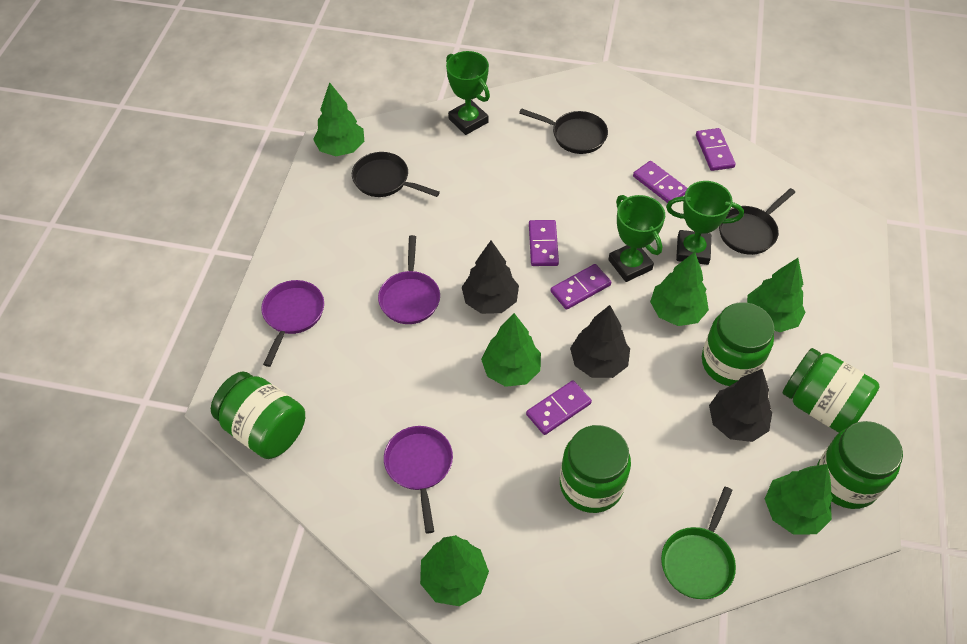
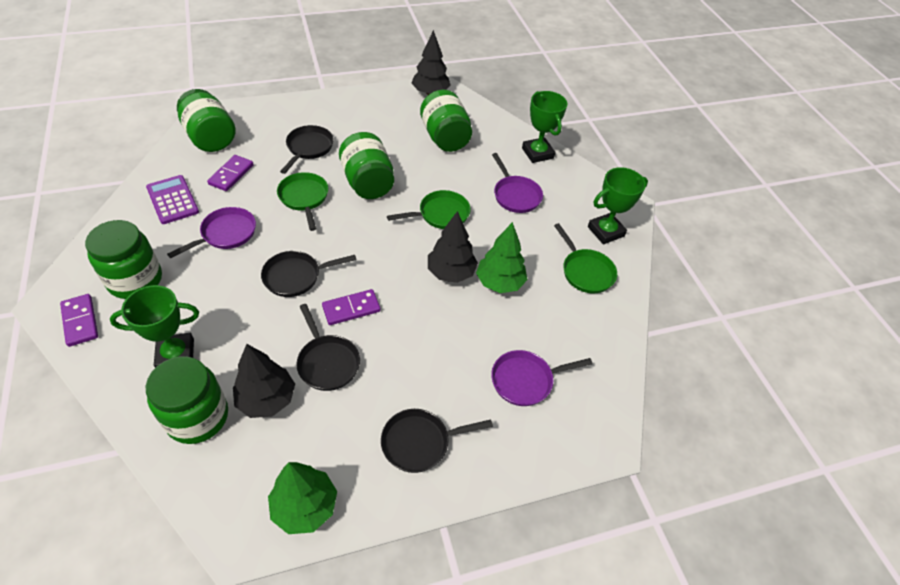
black pan: 3 -> 4
green pan: 1 -> 3
green tree: 6 -> 2
purple calculator: 0 -> 1
purple domino: 5 -> 3

